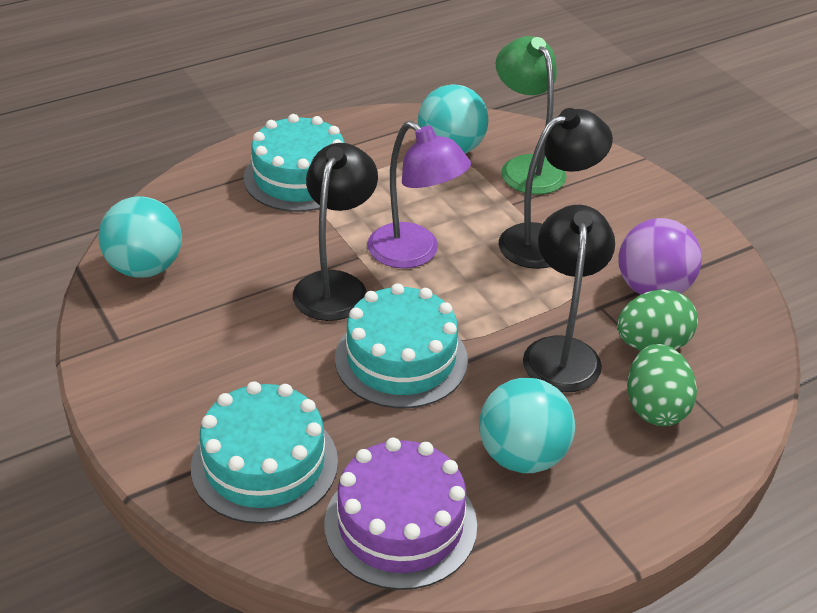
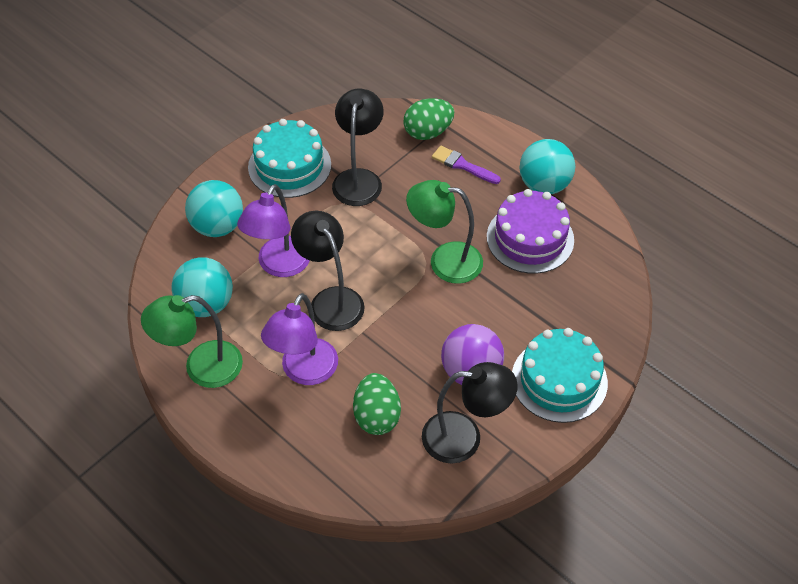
green lamp: 1 -> 2
purple brush: 0 -> 1
purple lamp: 1 -> 2
turquoise cake: 3 -> 2

